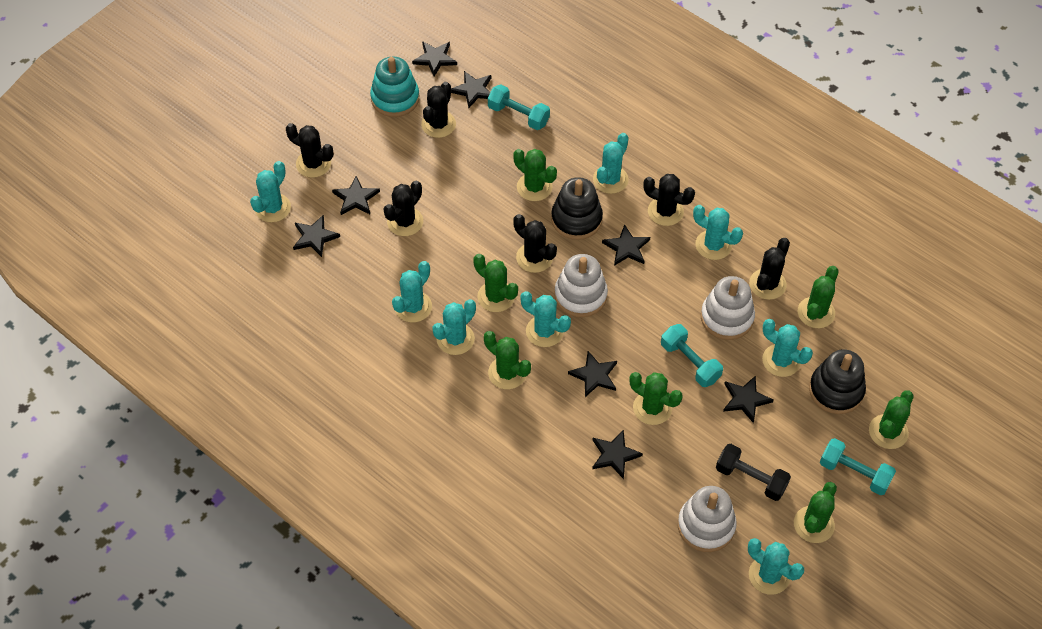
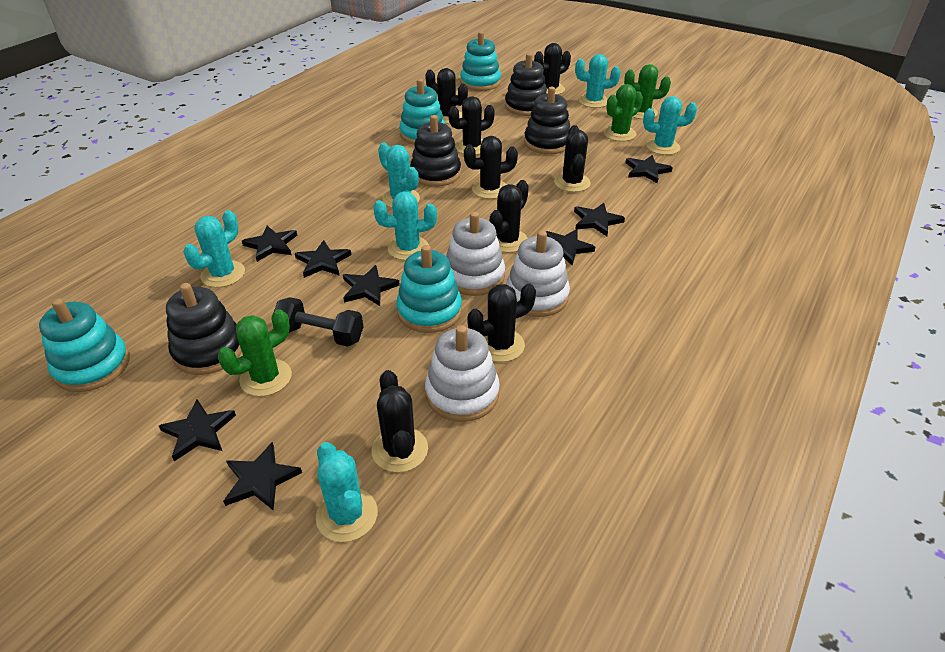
black cactus: 6 -> 8
black stacking toy: 2 -> 4
green cactus: 7 -> 3
turquoise cactus: 8 -> 6
turquoise dumbbell: 3 -> 0
turquoise stacking toy: 1 -> 4

